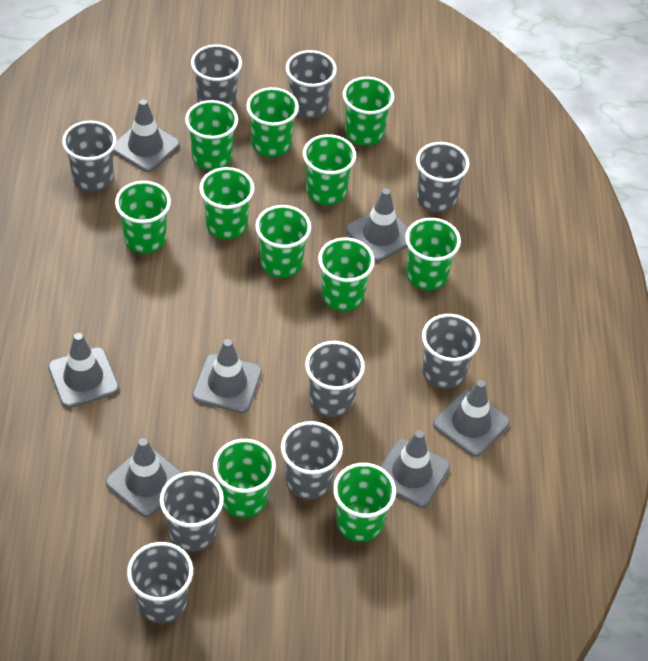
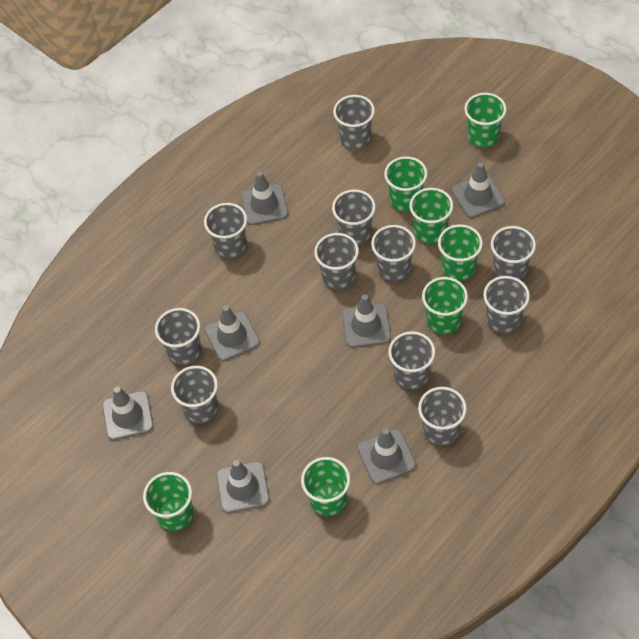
green cup: 11 -> 7
grey cup: 9 -> 11

